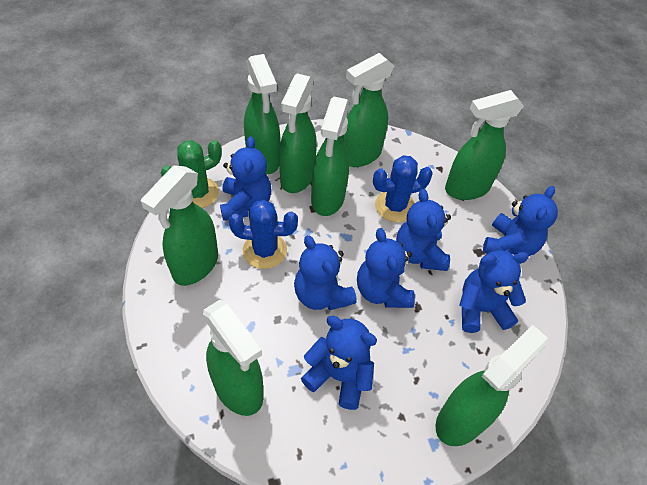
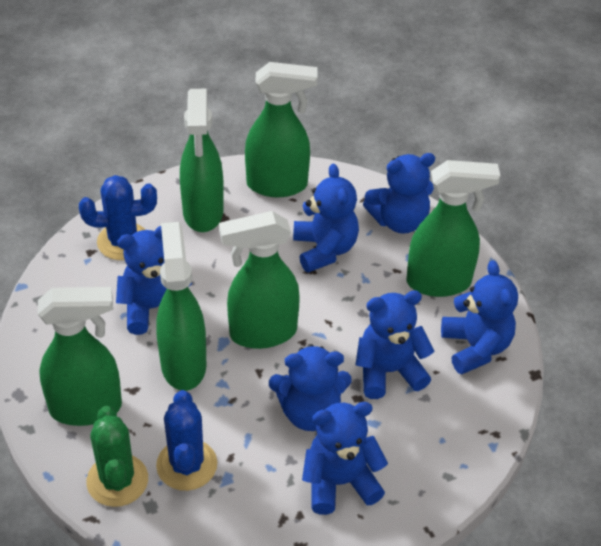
green spray bottle: 8 -> 6

